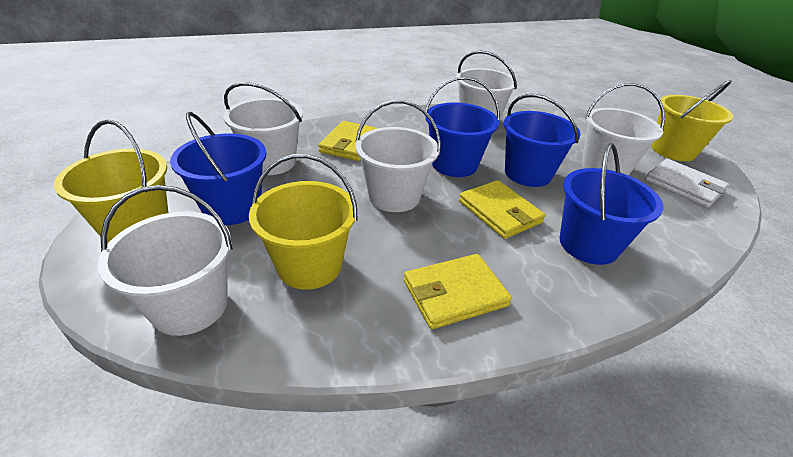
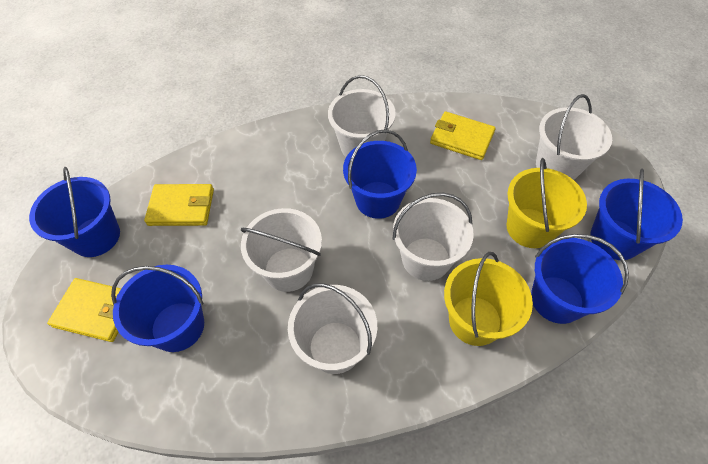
blue bucket: 4 -> 5
white wallet: 1 -> 0
yellow bucket: 3 -> 2

